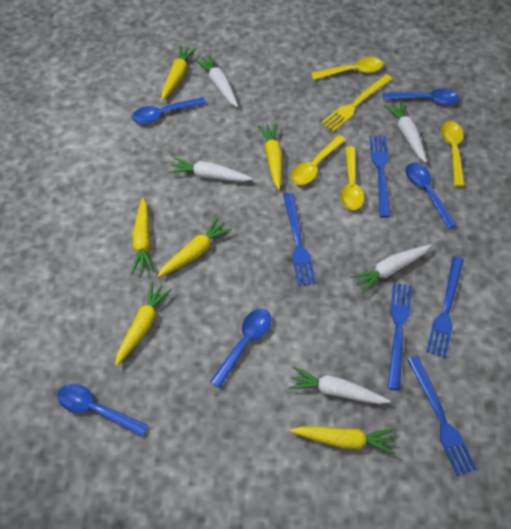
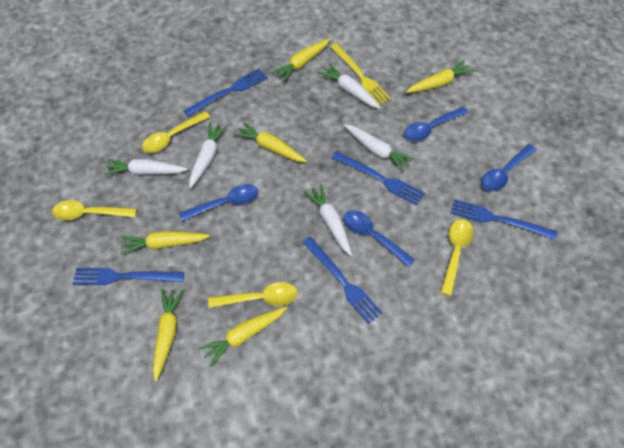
blue spoon: 5 -> 4

